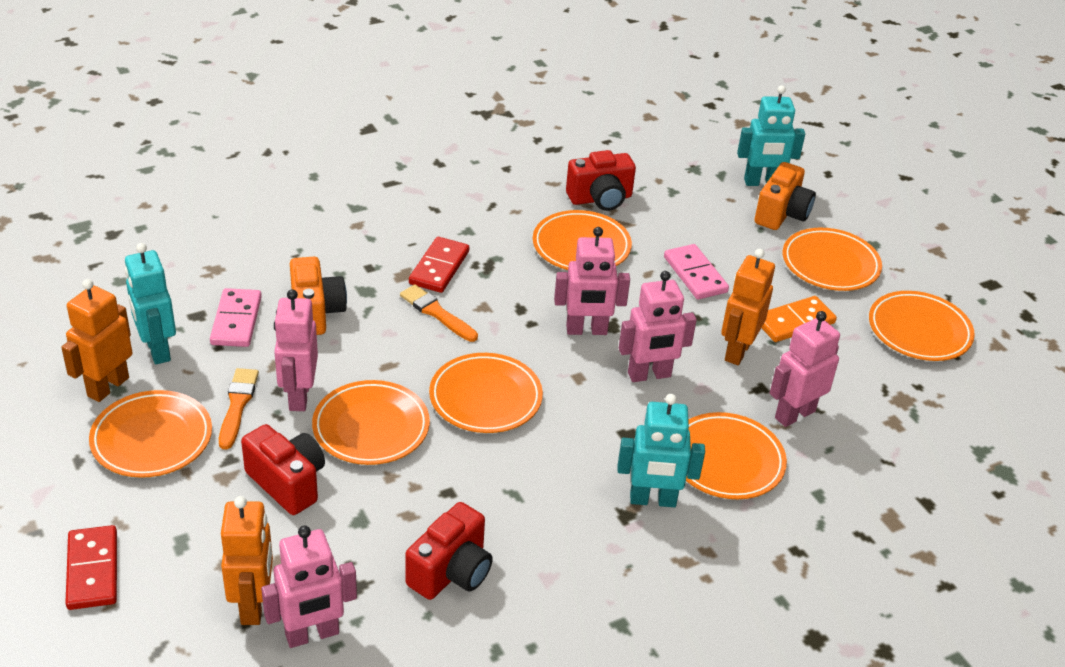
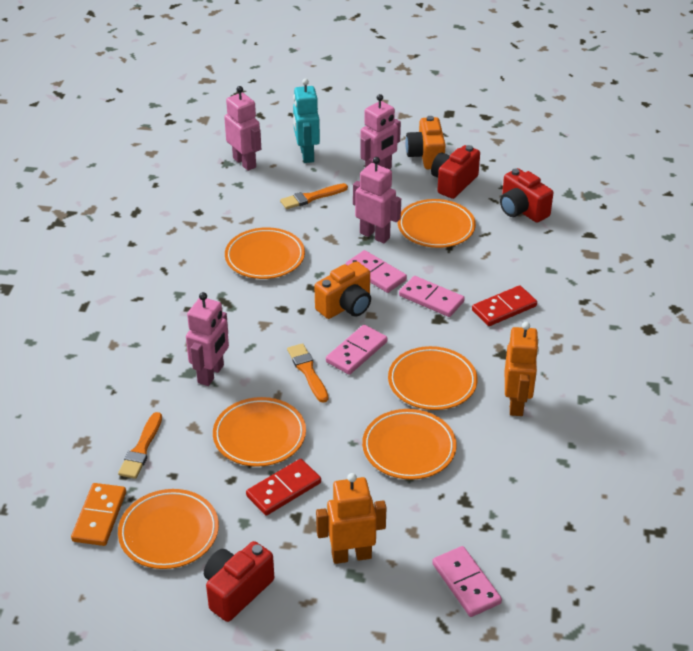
orange brush: 2 -> 3
orange plate: 7 -> 6
orange robot: 3 -> 2
pink domino: 2 -> 4
pink robot: 5 -> 4
turquoise robot: 3 -> 1

